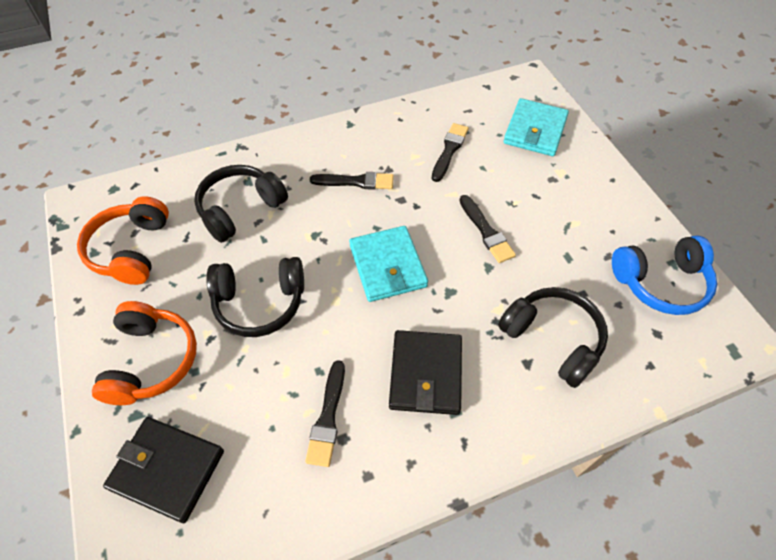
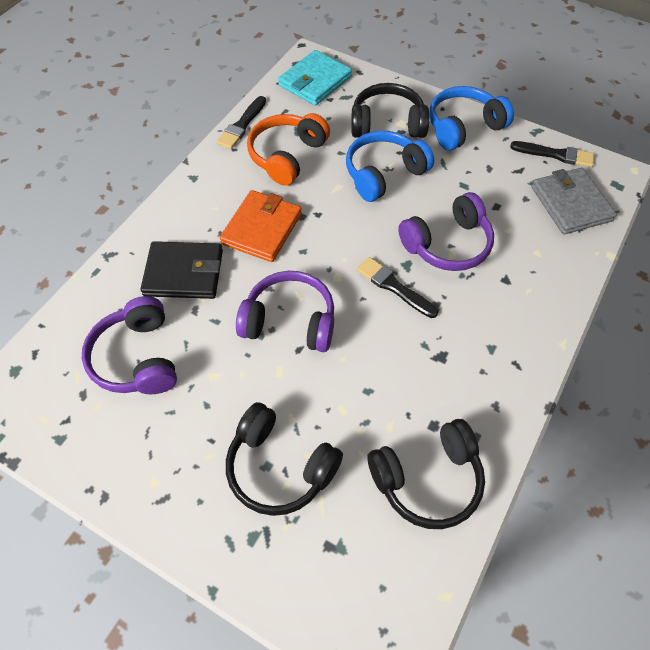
black brush: 4 -> 3
black wallet: 2 -> 1
blue headphones: 1 -> 2
grey wallet: 0 -> 1
orange headphones: 2 -> 1
orange wallet: 0 -> 1
purple headphones: 0 -> 3
turquoise wallet: 2 -> 1

